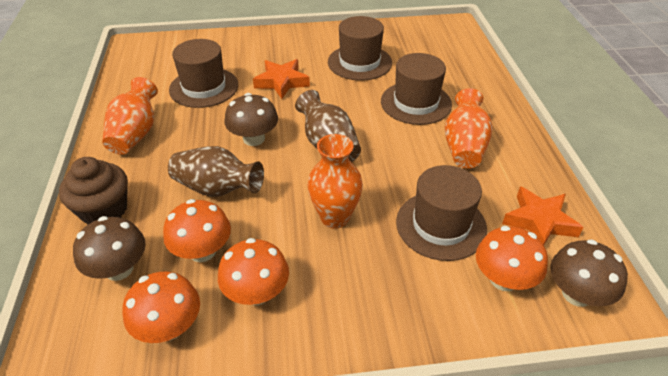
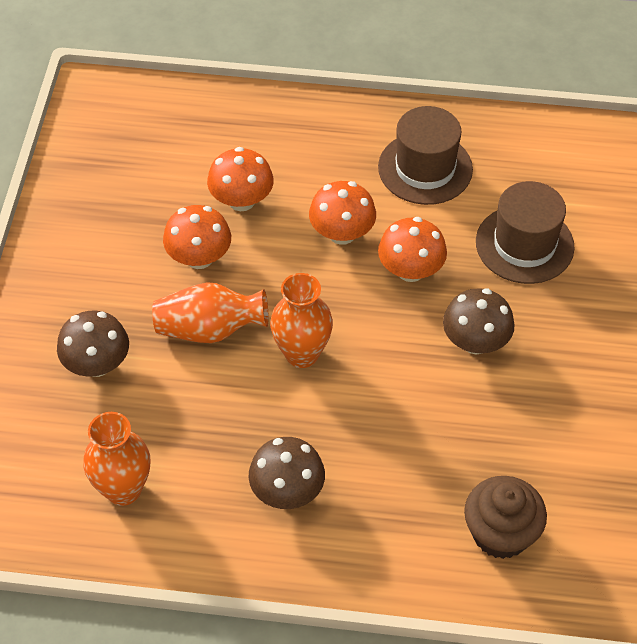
brown hat: 4 -> 2
brown vase: 2 -> 0
orange star: 2 -> 0

